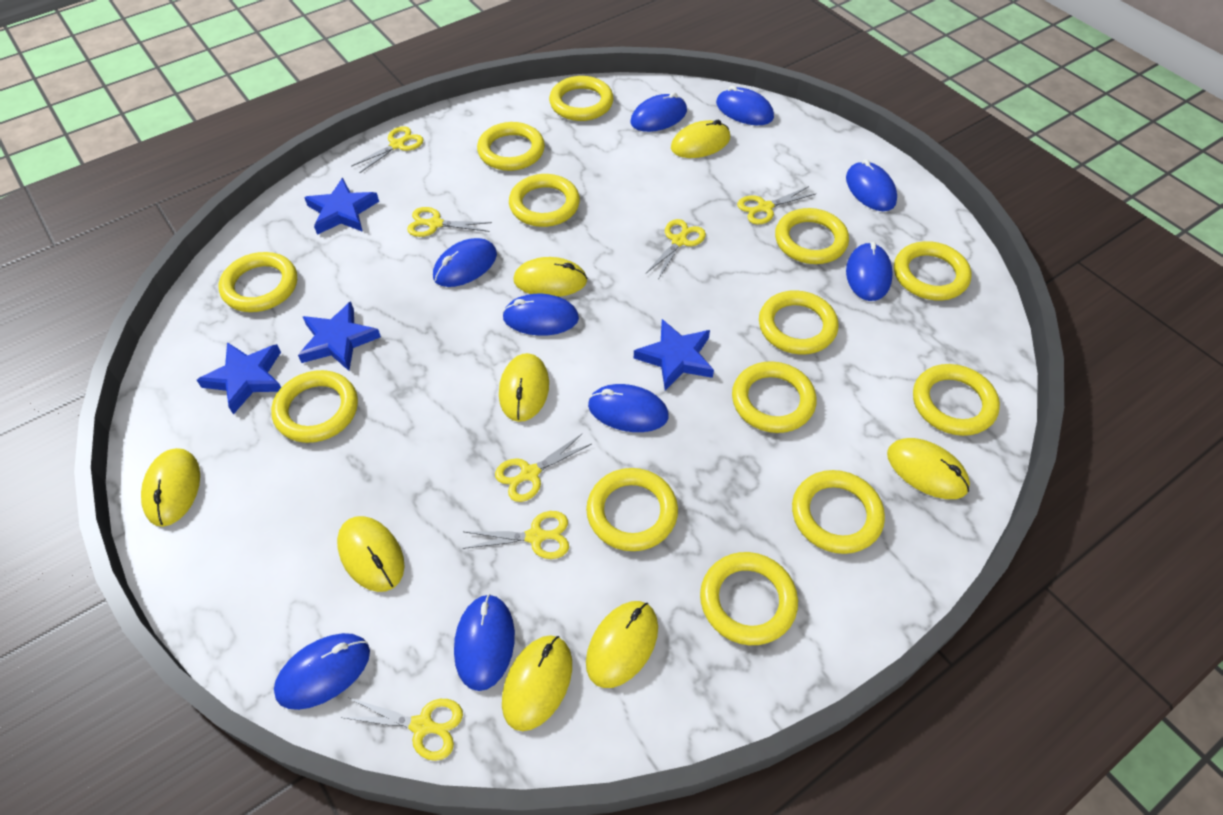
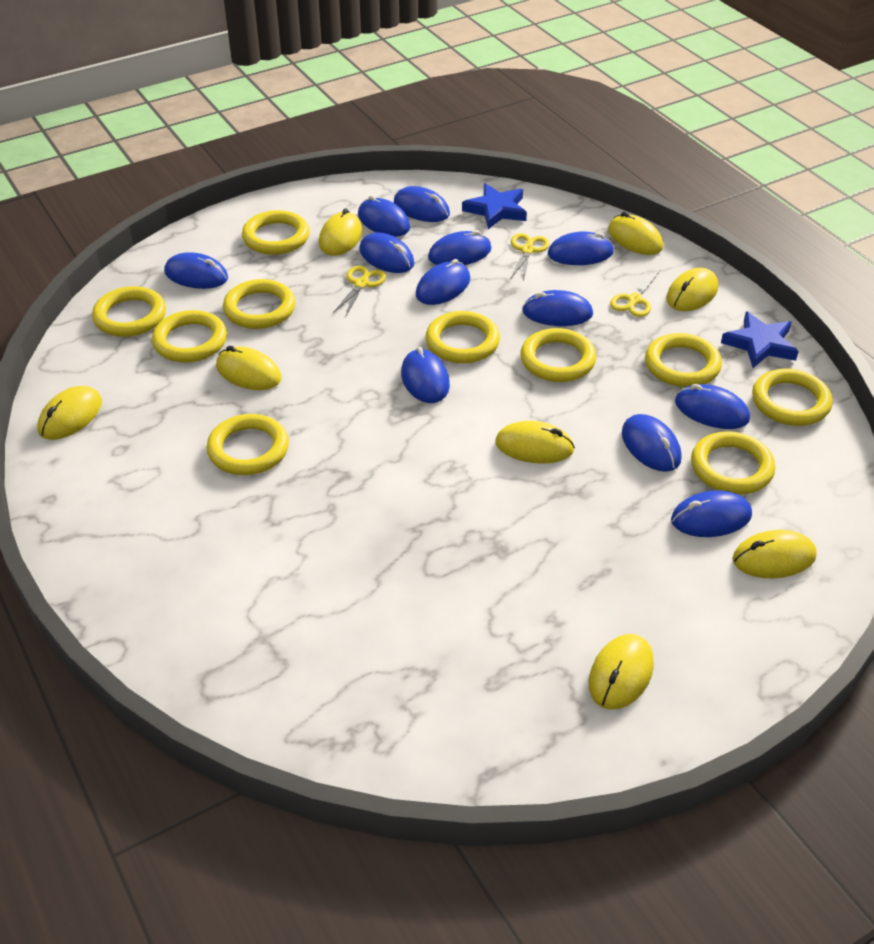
blue mouse: 9 -> 12
blue star: 4 -> 2
yellow ring: 13 -> 10
yellow scissors: 7 -> 3

